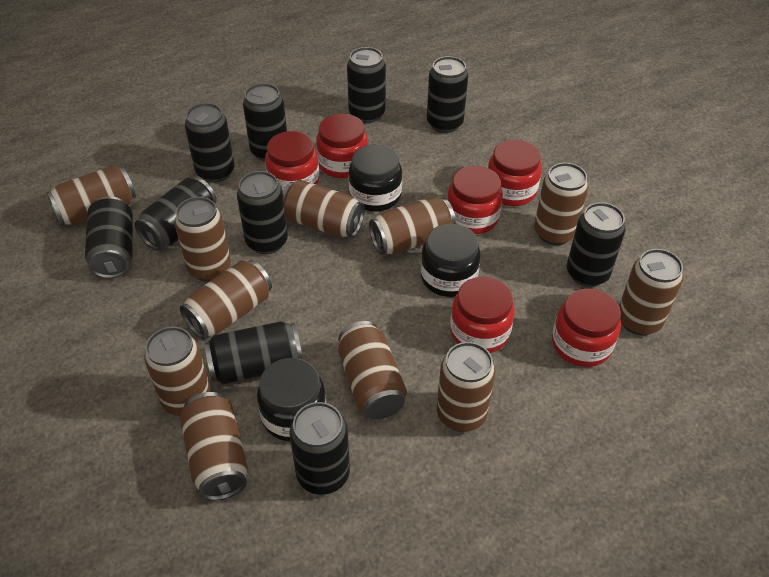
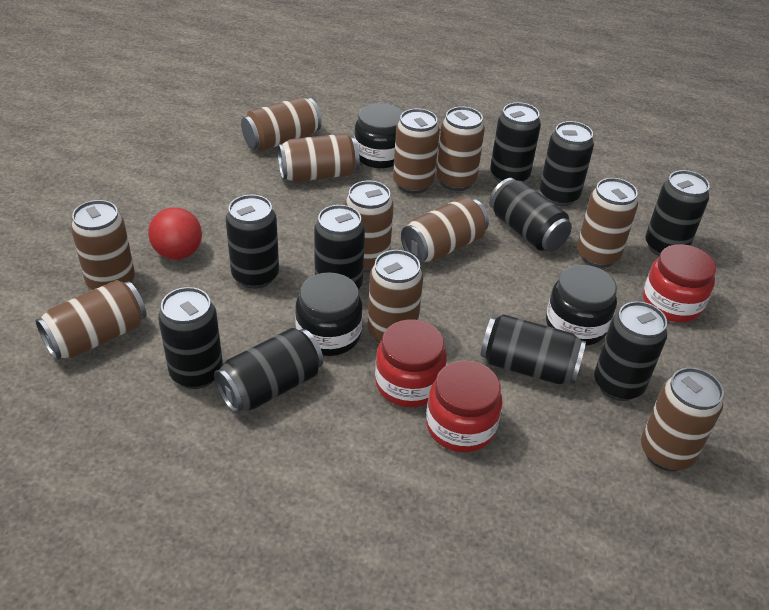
red ball: 0 -> 1
red jar: 6 -> 3

